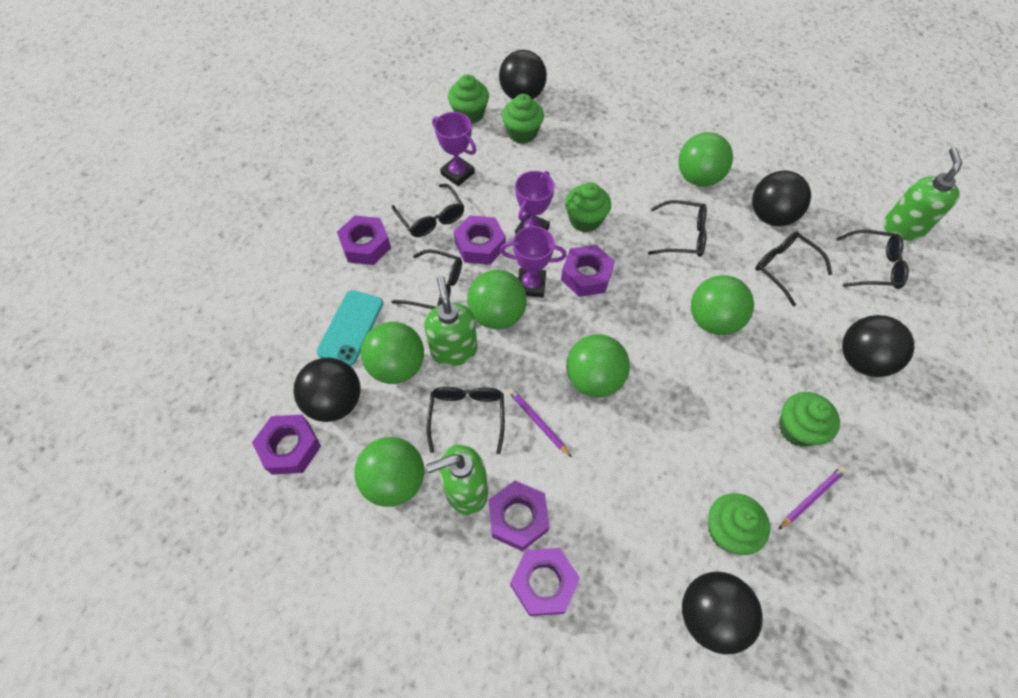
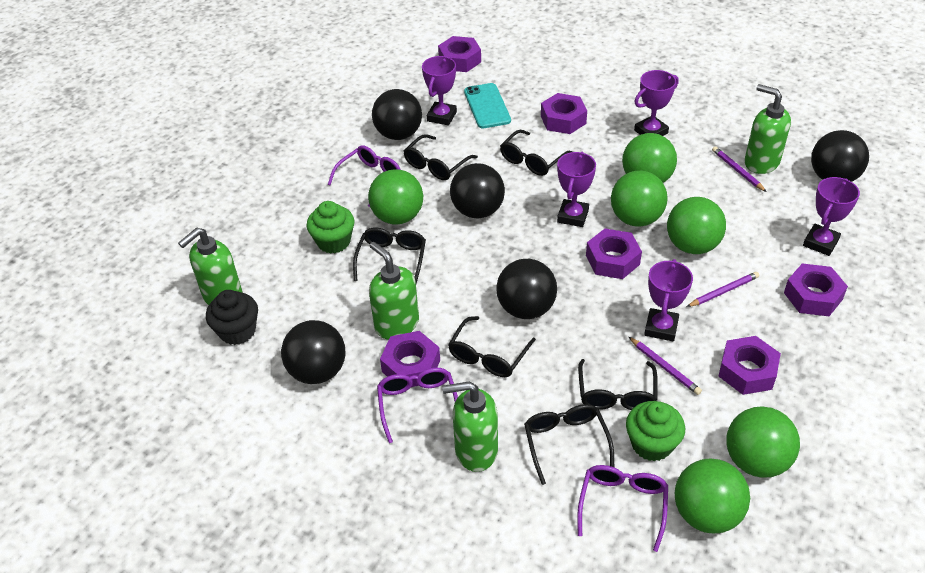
black cupcake: 0 -> 1
green cupcake: 5 -> 2
green soap dispenser: 3 -> 4
purple glasses: 0 -> 3
purple pencil: 2 -> 3
purple trophy: 3 -> 5

